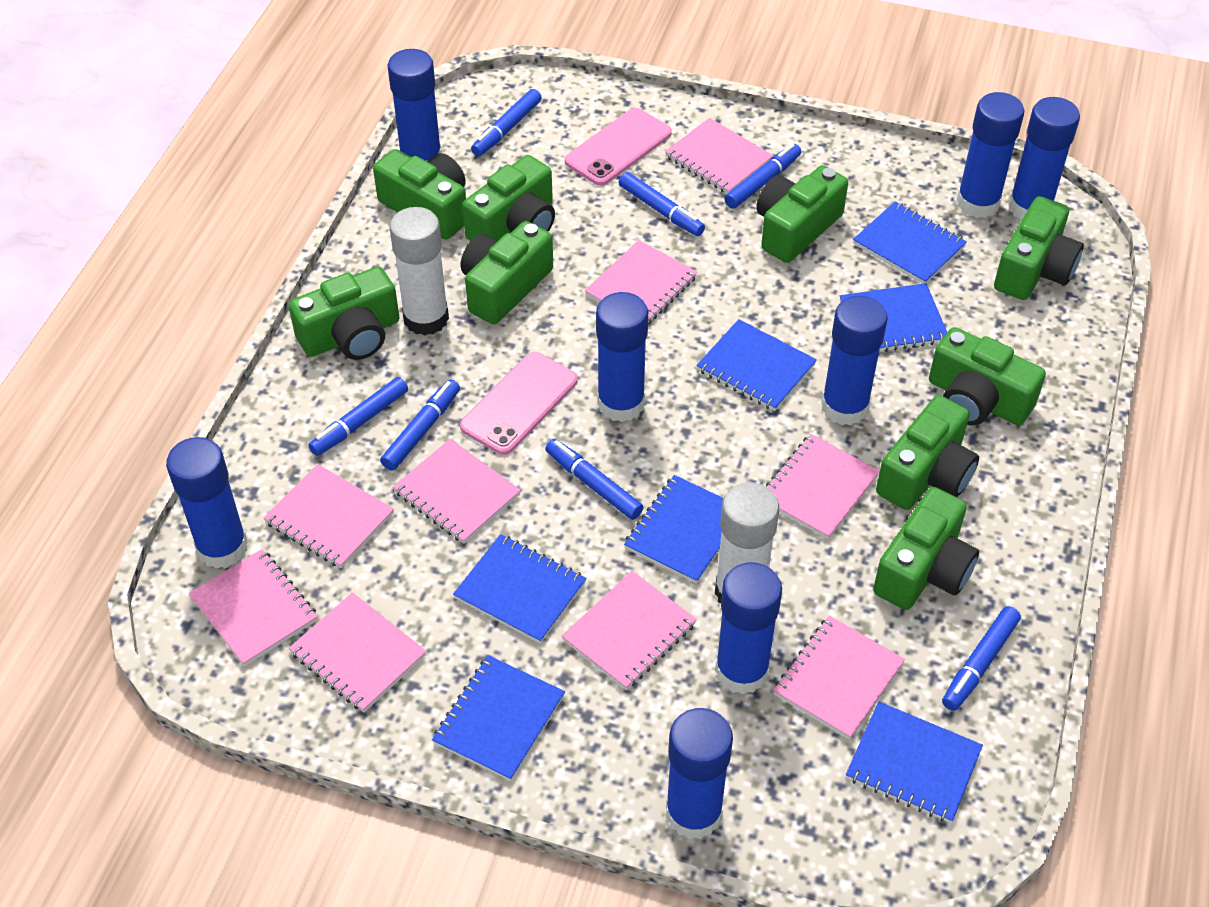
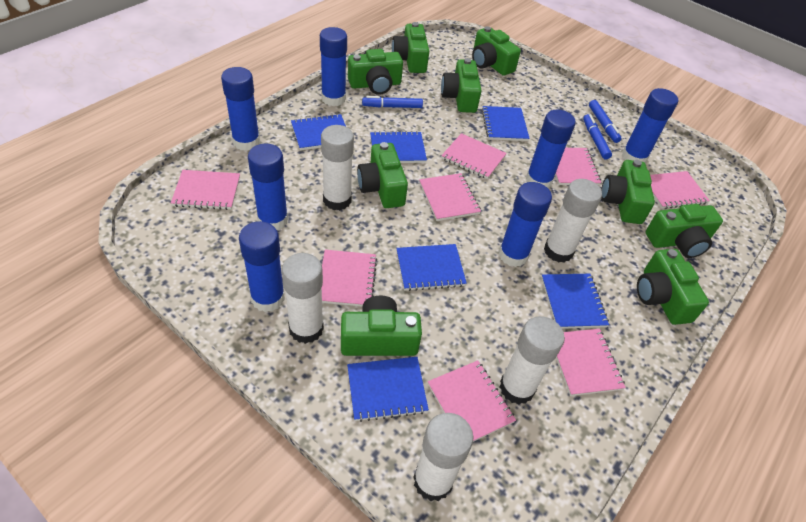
blue glue stick: 8 -> 7
blue marker: 7 -> 3
blue notebook: 7 -> 6
pink notebook: 9 -> 8
pink phone: 2 -> 0
white glue stick: 2 -> 5

